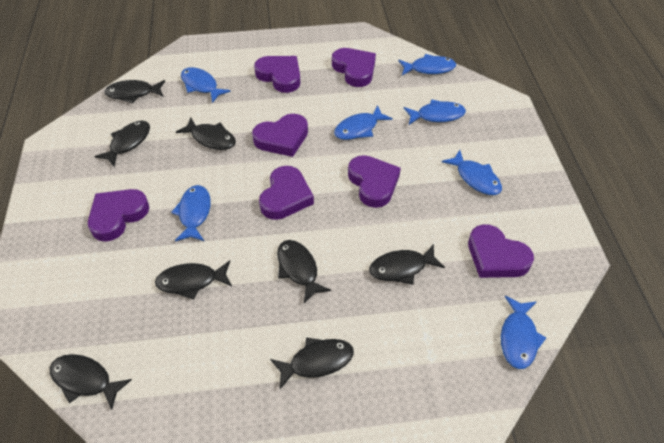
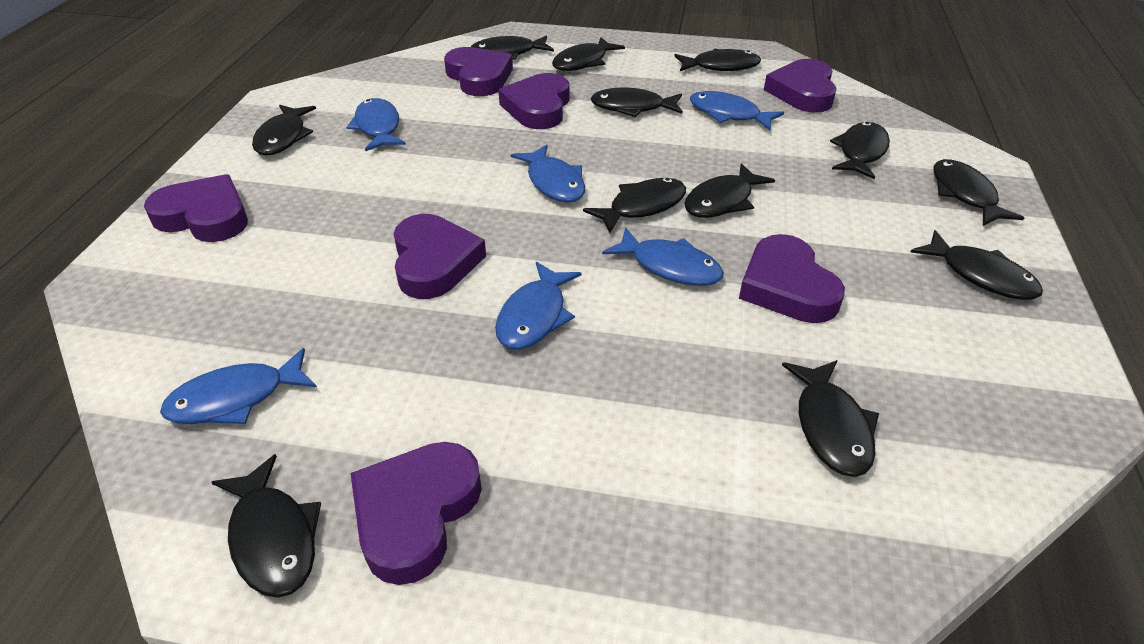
black fish: 8 -> 12
blue fish: 7 -> 6

